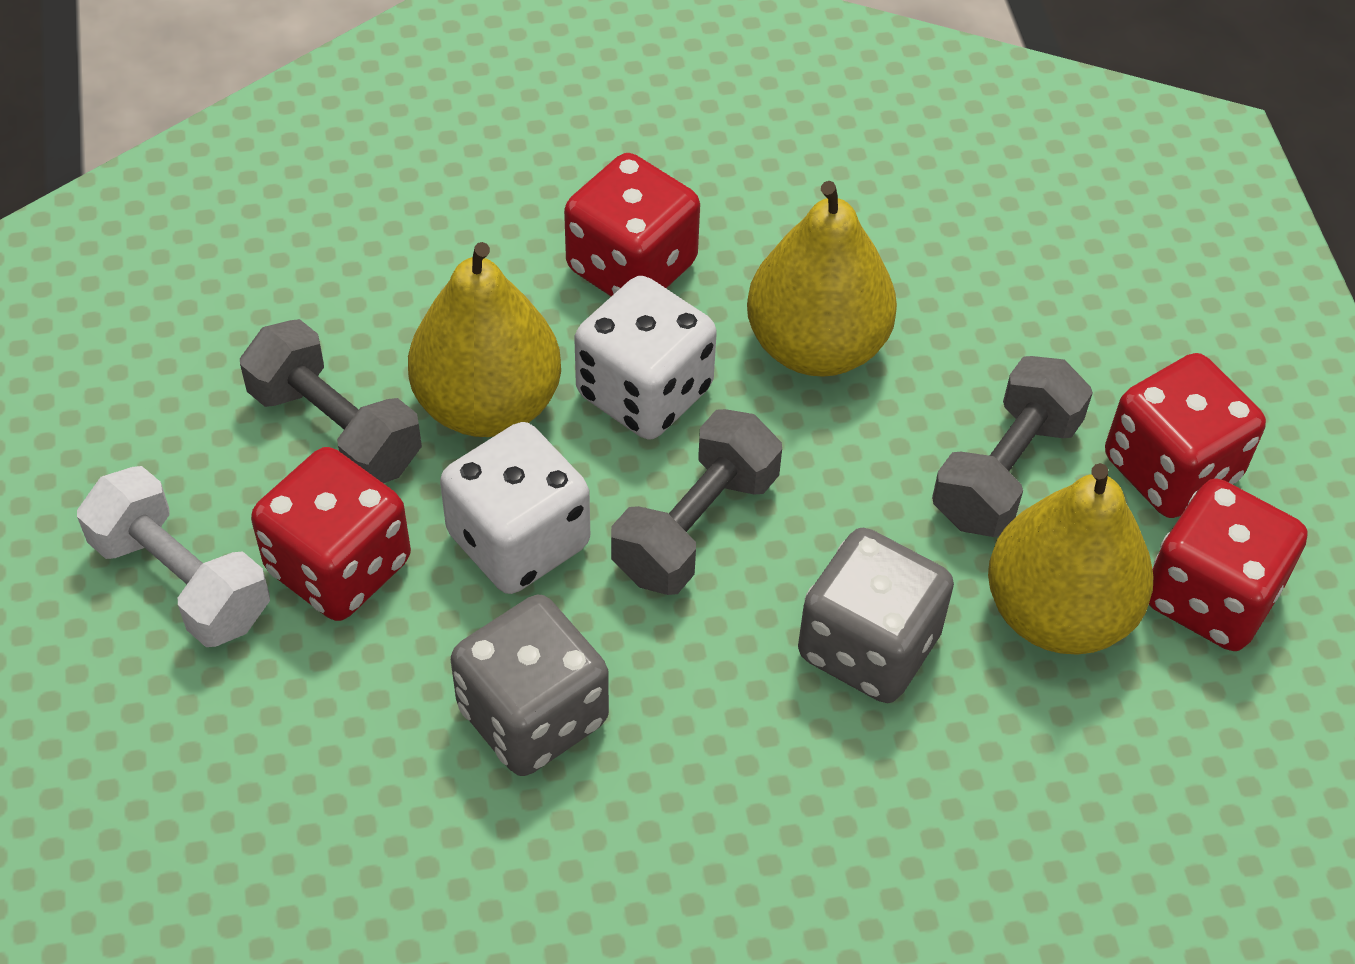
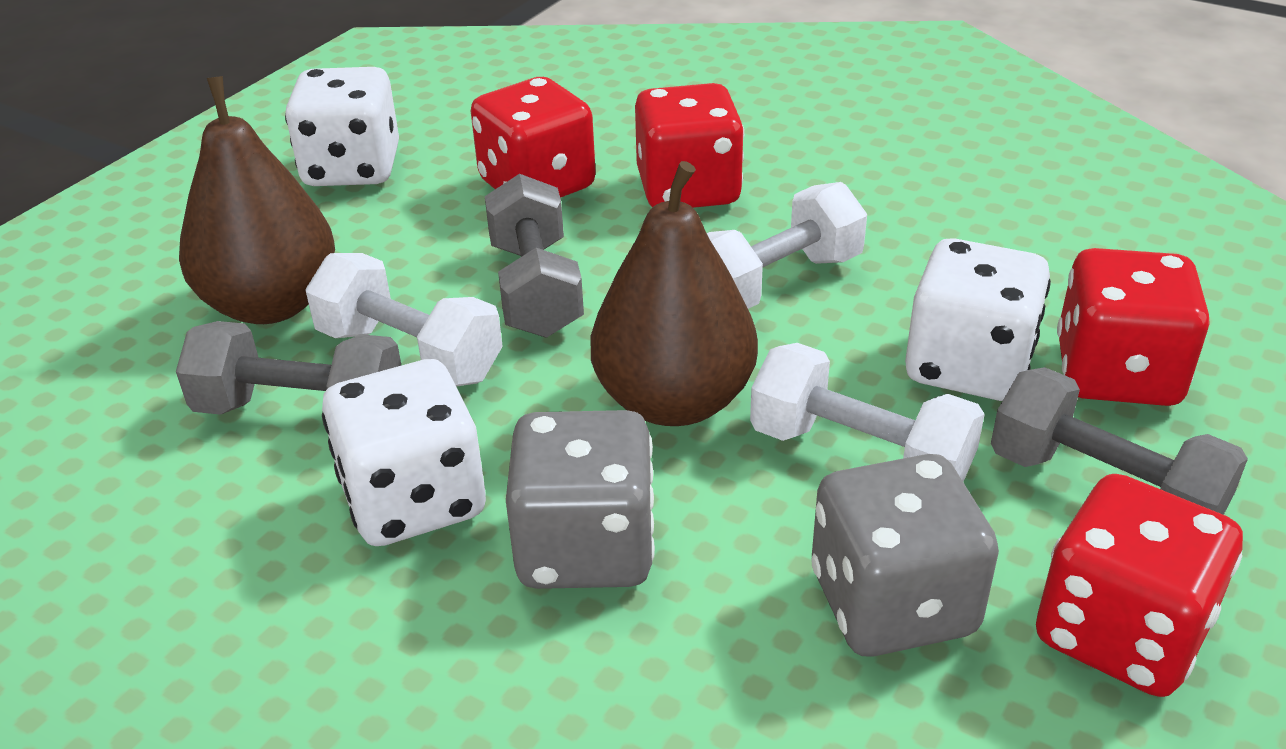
brown pear: 0 -> 2
white dice: 2 -> 3
white dumbbell: 1 -> 3
yellow pear: 3 -> 0

